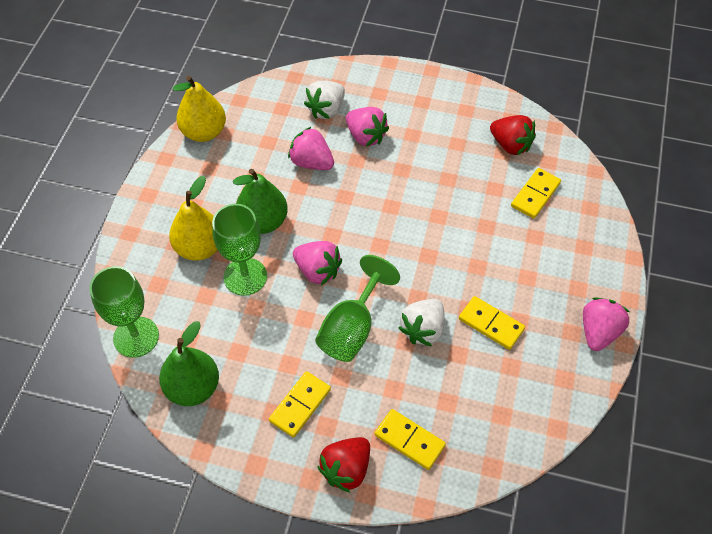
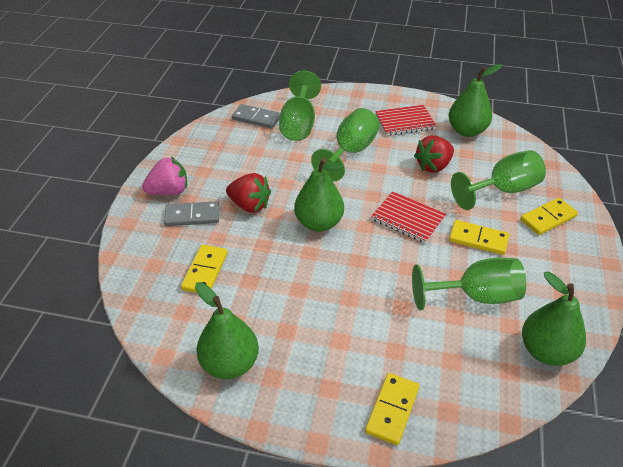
green goblet: 3 -> 4
green pear: 2 -> 4
grey domino: 0 -> 2
pink strawberry: 4 -> 1
red notebook: 0 -> 2
white strawberry: 2 -> 0
yellow pear: 2 -> 0

